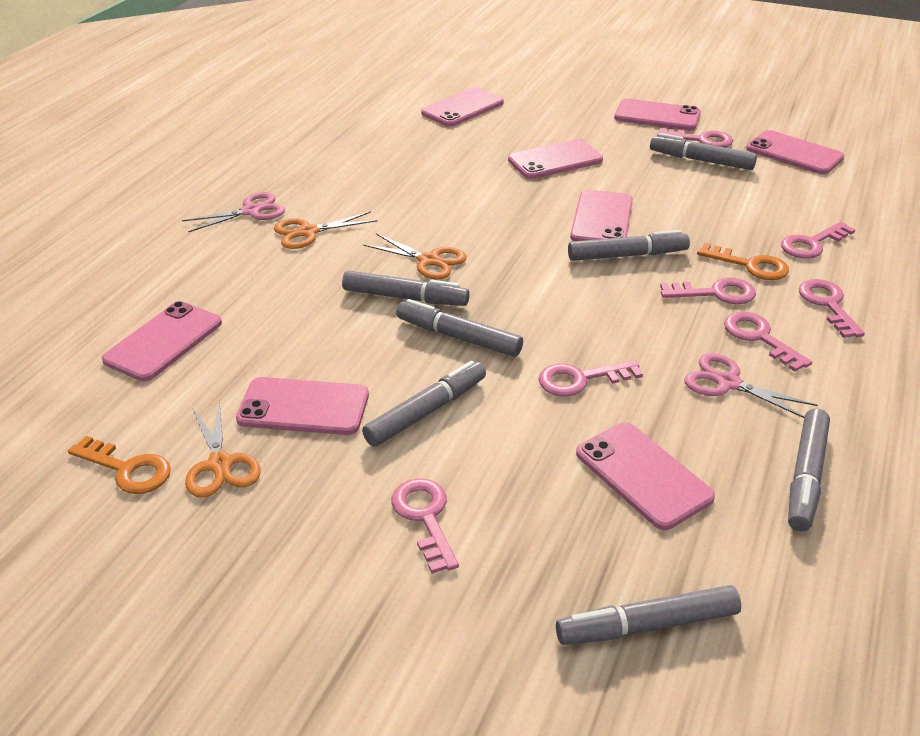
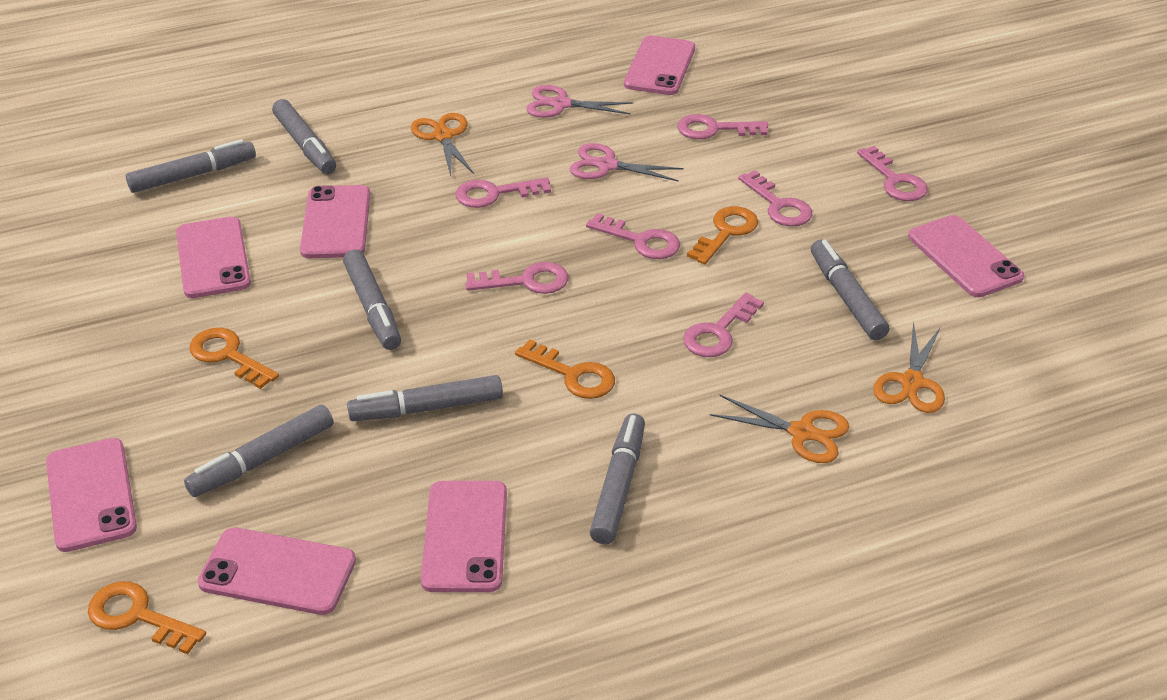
orange key: 2 -> 4
pink phone: 8 -> 7

